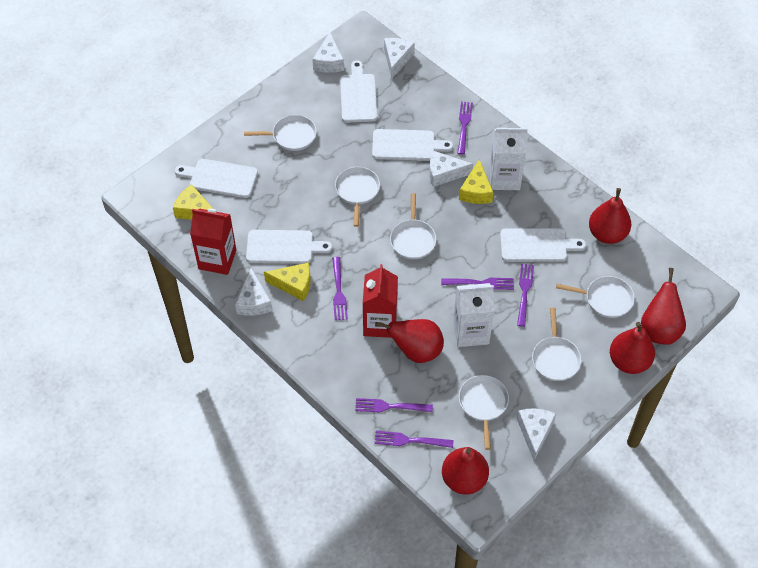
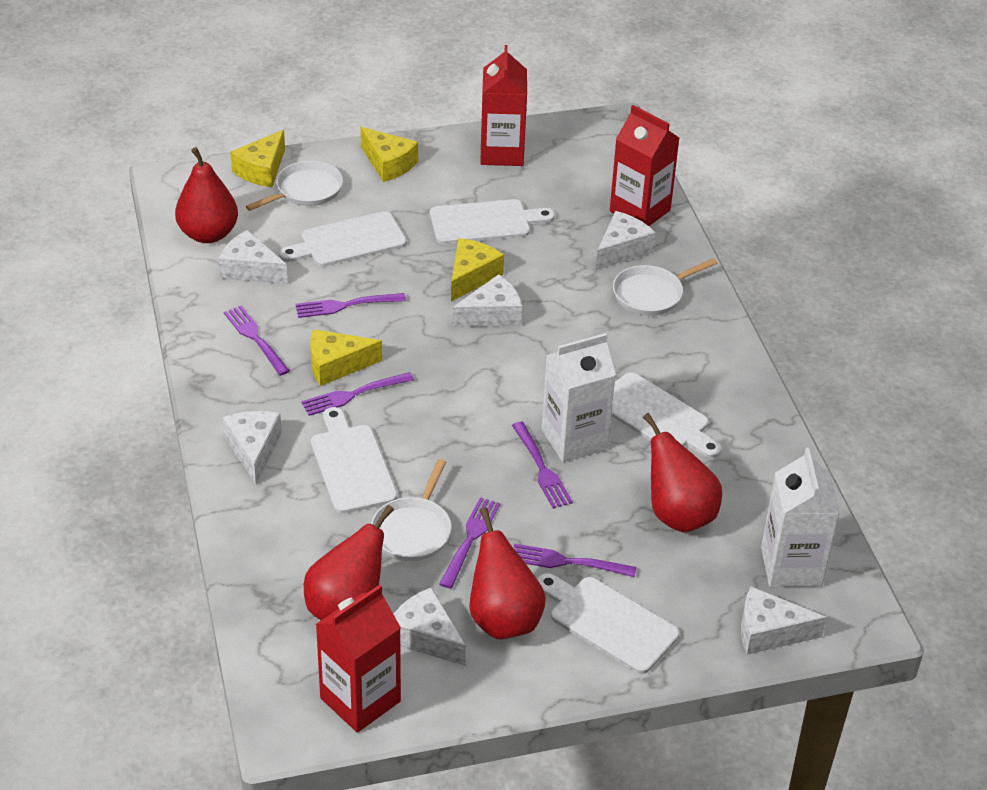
red carton: 2 -> 3
red pear: 5 -> 4
white cheese: 5 -> 6
white pan: 6 -> 3
yellow cheese: 3 -> 4

